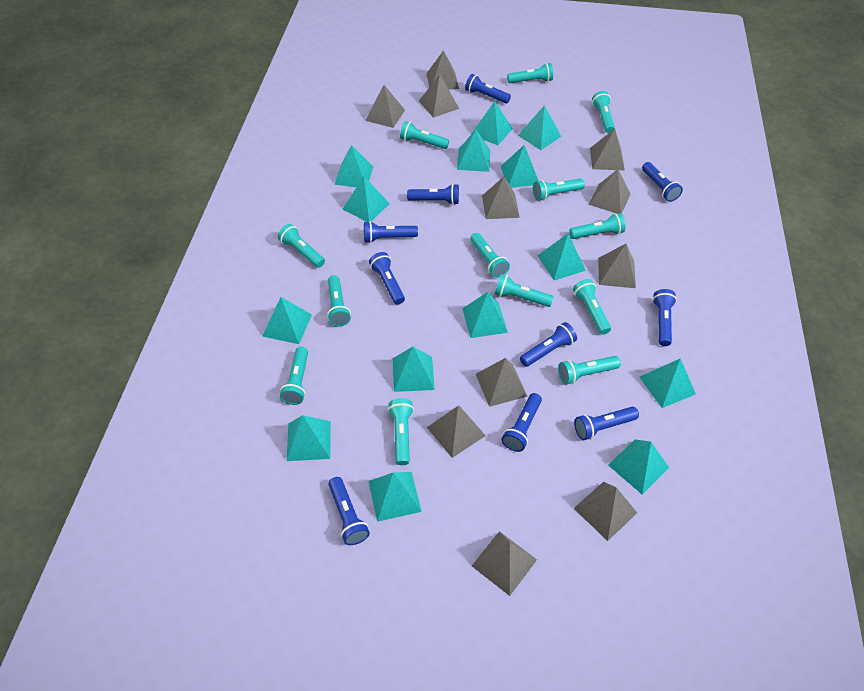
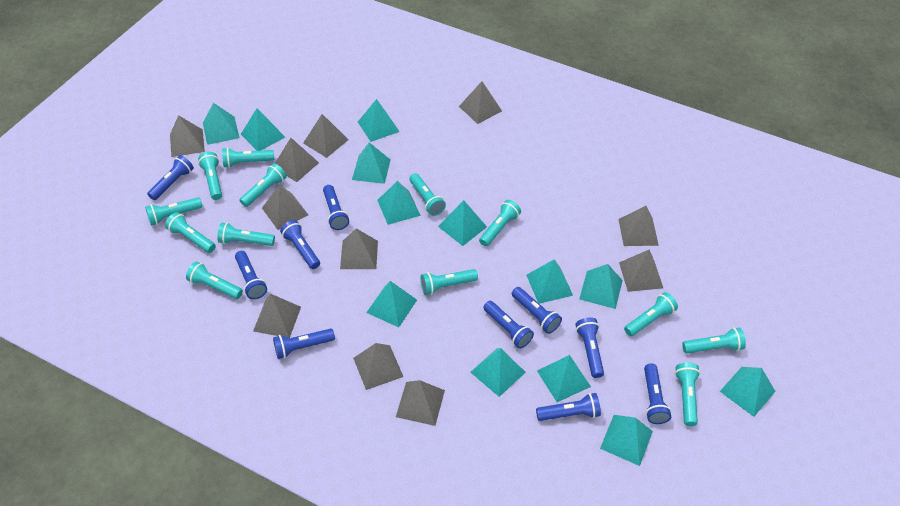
turquoise pyramid: 14 -> 13

